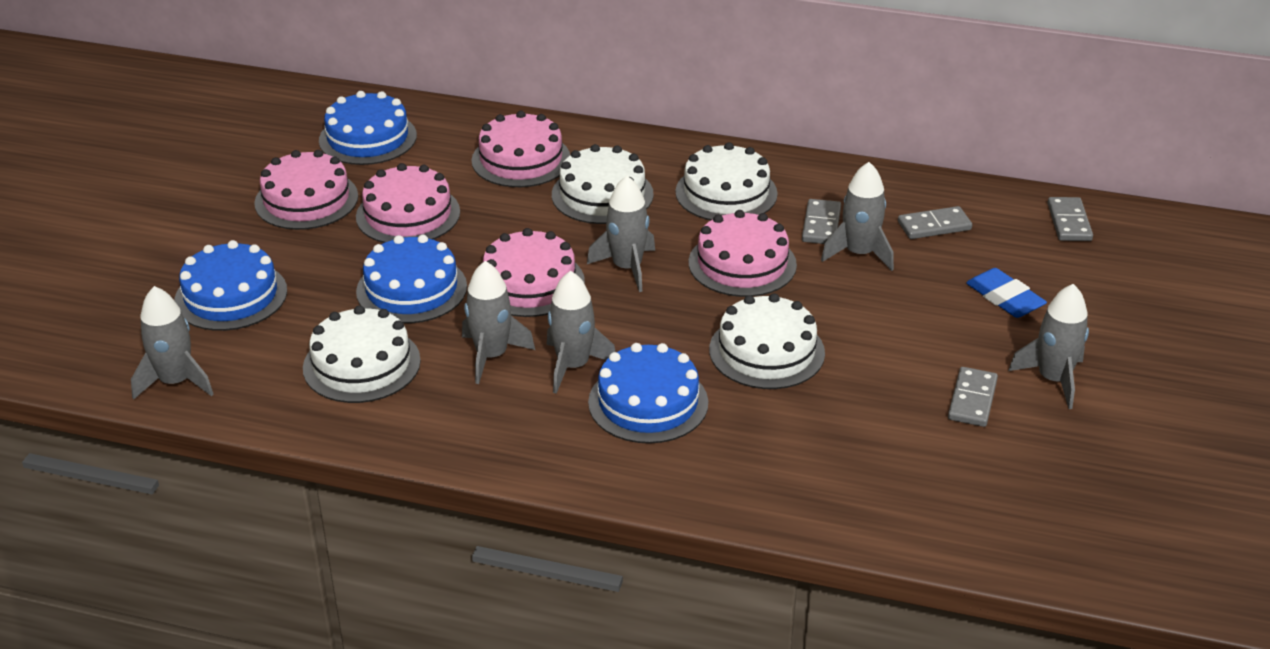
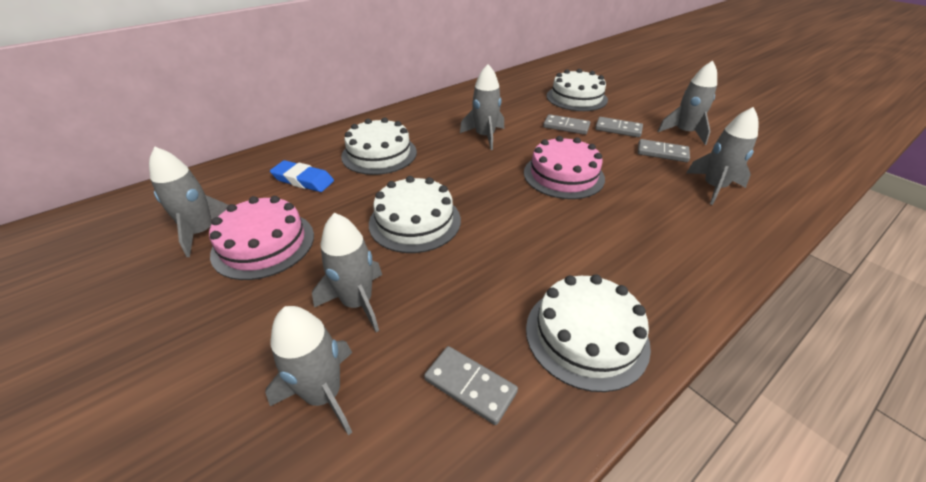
blue cake: 4 -> 0
pink cake: 5 -> 2

